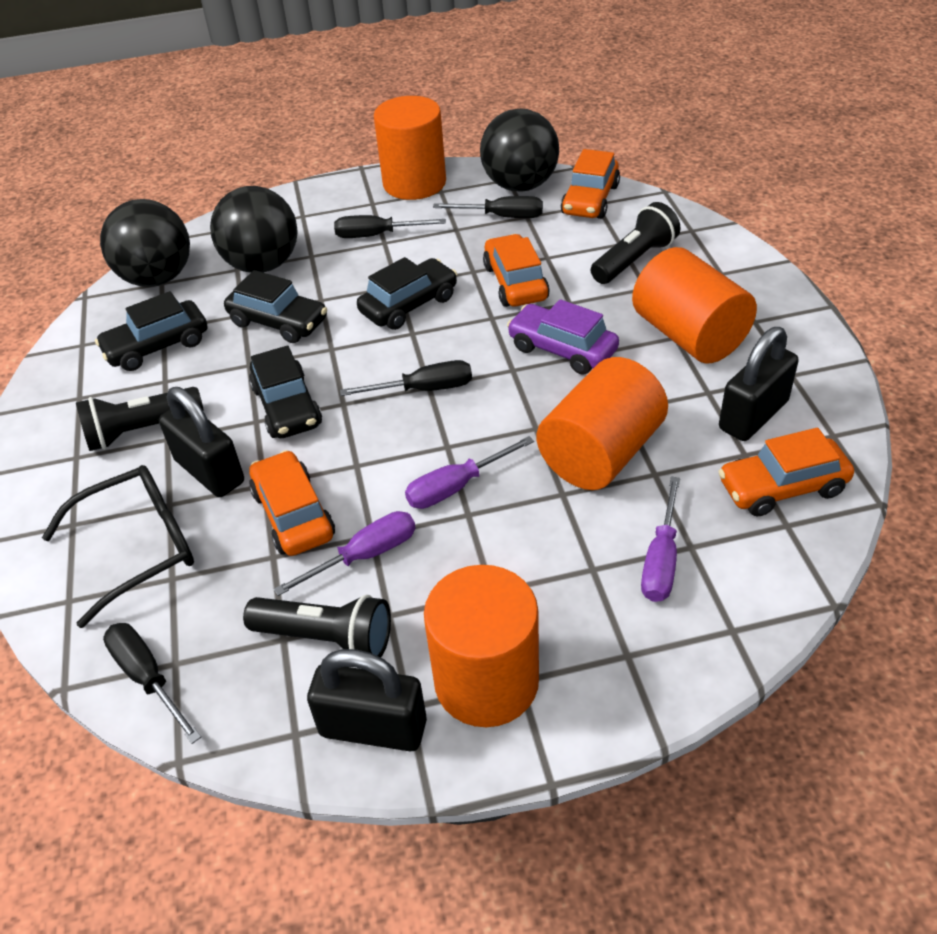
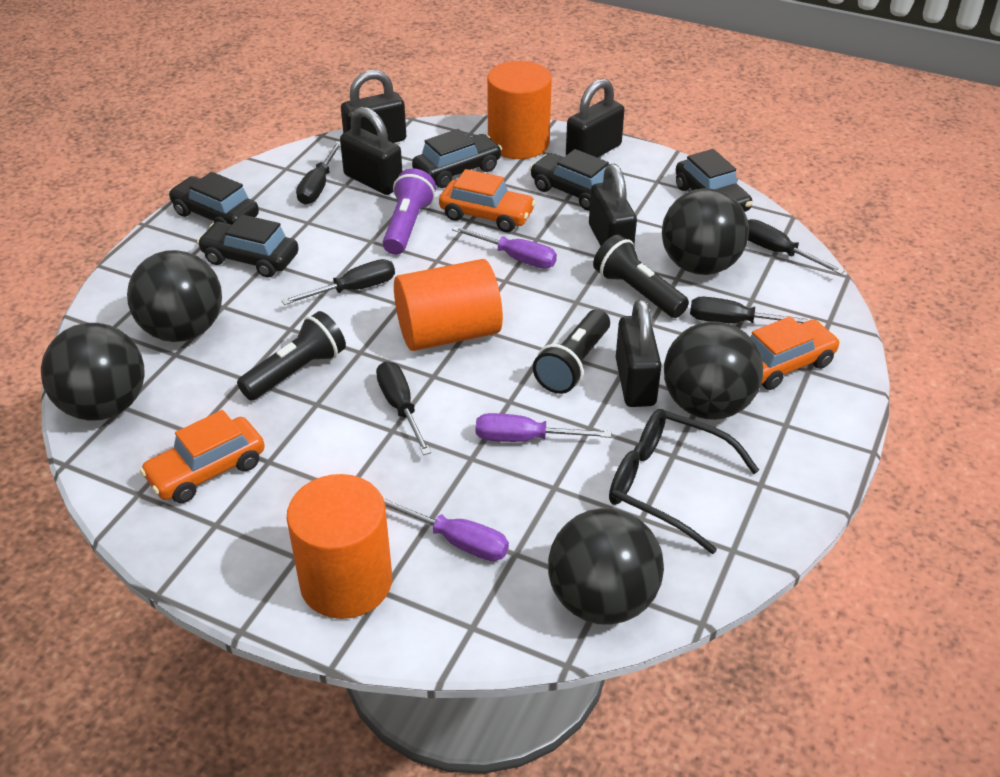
black ball: 3 -> 5
black car: 4 -> 5
black padlock: 3 -> 5
black screwdriver: 4 -> 5
orange car: 4 -> 3
orange cylinder: 4 -> 3
purple car: 1 -> 0
purple flashlight: 0 -> 1

